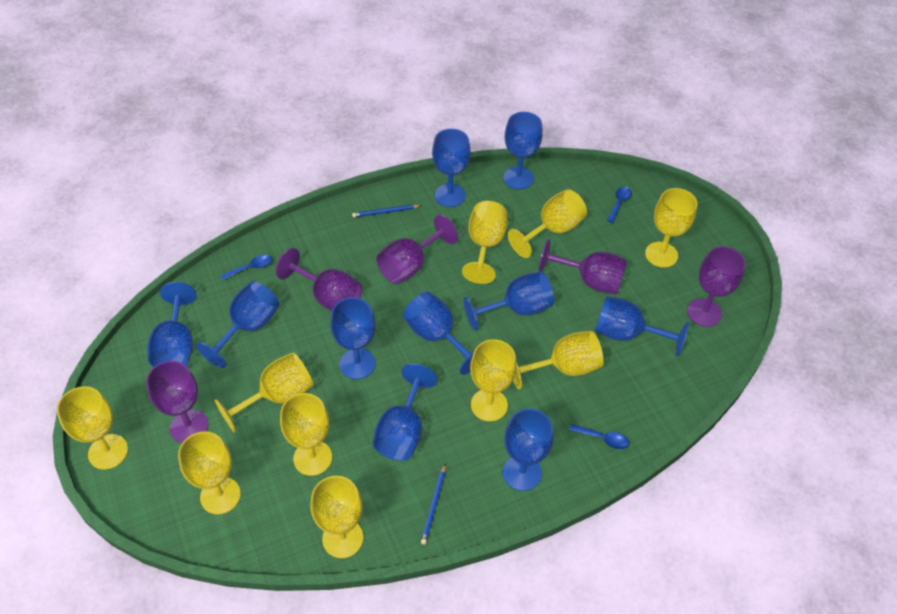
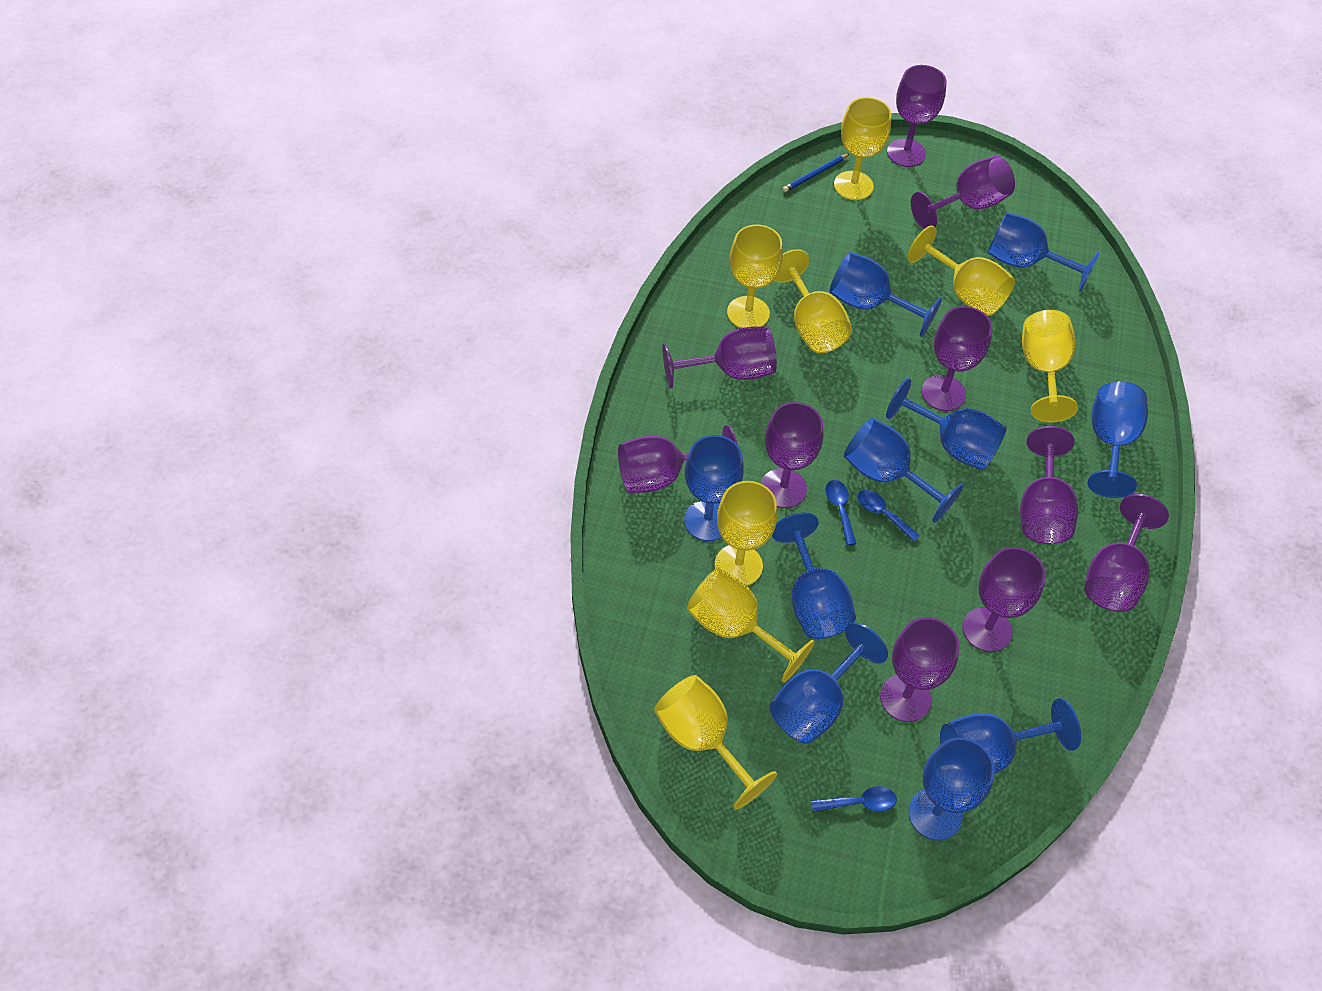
blue pencil: 2 -> 1
purple goblet: 5 -> 10
yellow goblet: 10 -> 8

